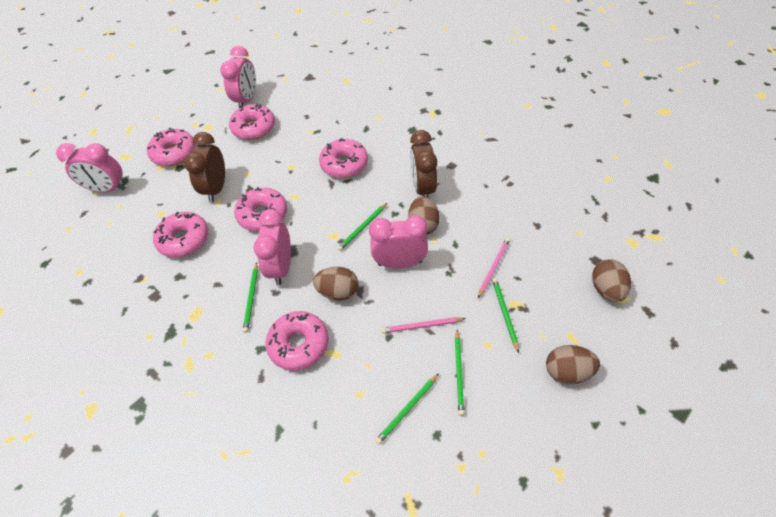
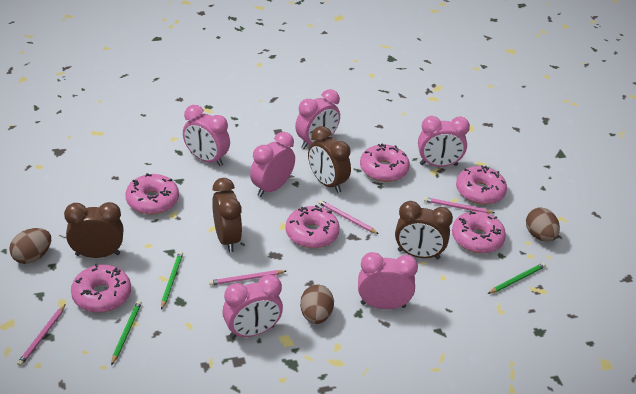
brown clock: 2 -> 4
brown egg: 4 -> 3
green pencil: 5 -> 3
pink clock: 4 -> 6
pink pencil: 2 -> 4

